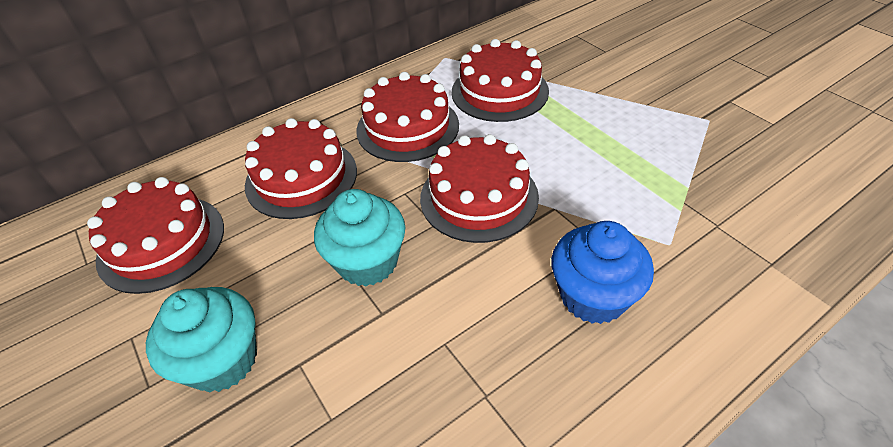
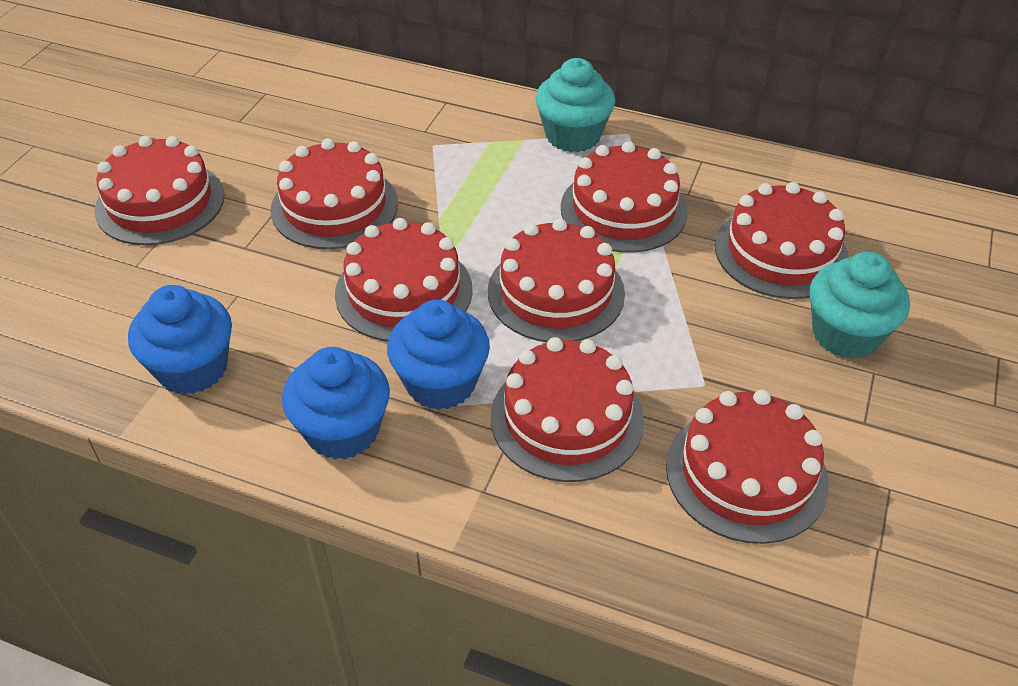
blue cupcake: 1 -> 3
red cake: 5 -> 8

